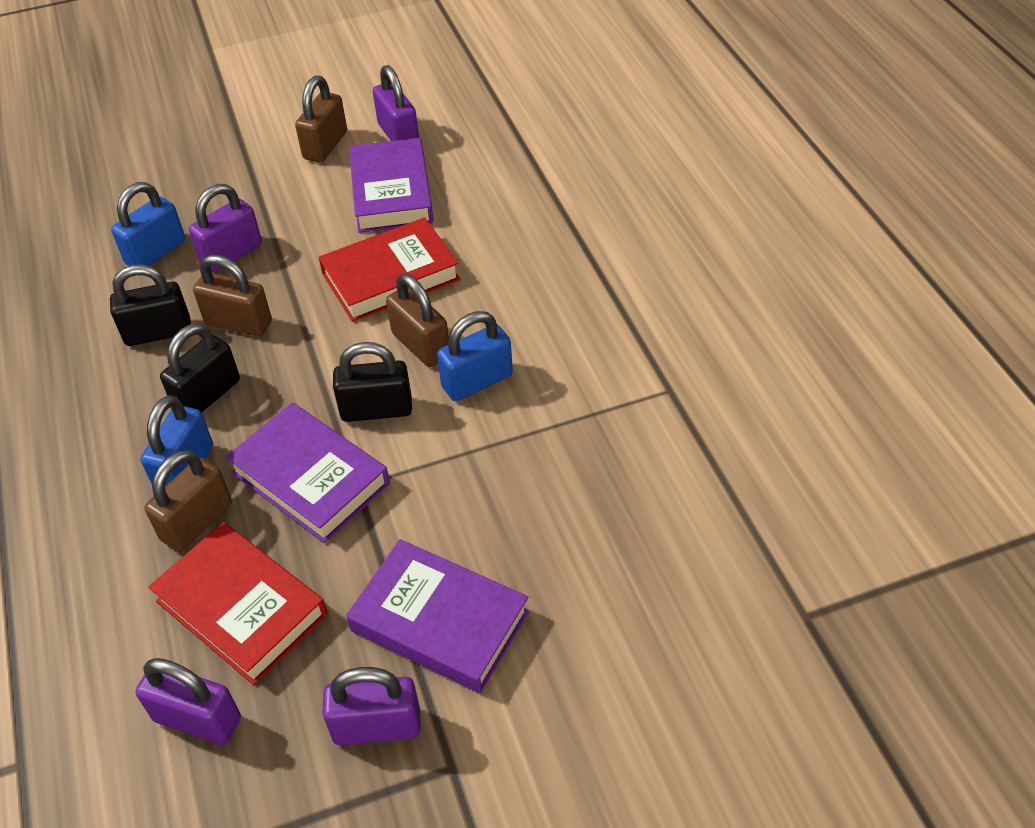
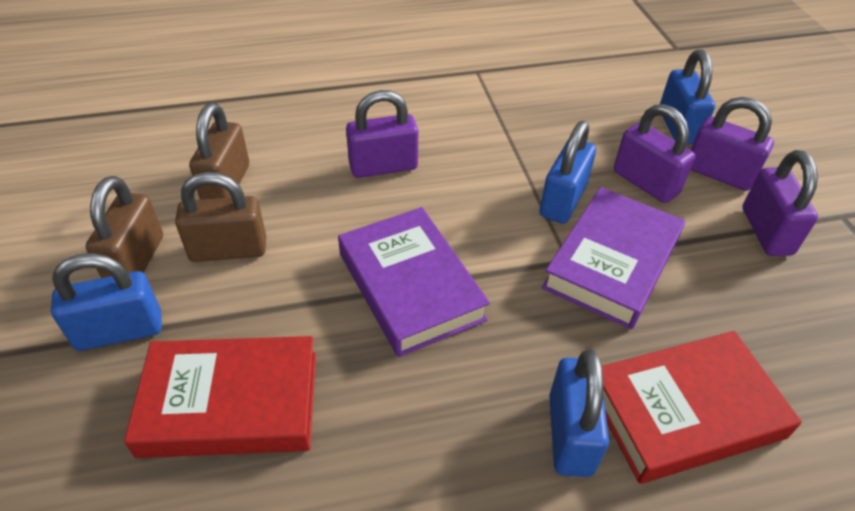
black padlock: 3 -> 0
blue padlock: 3 -> 4
brown padlock: 4 -> 3
purple book: 3 -> 2

